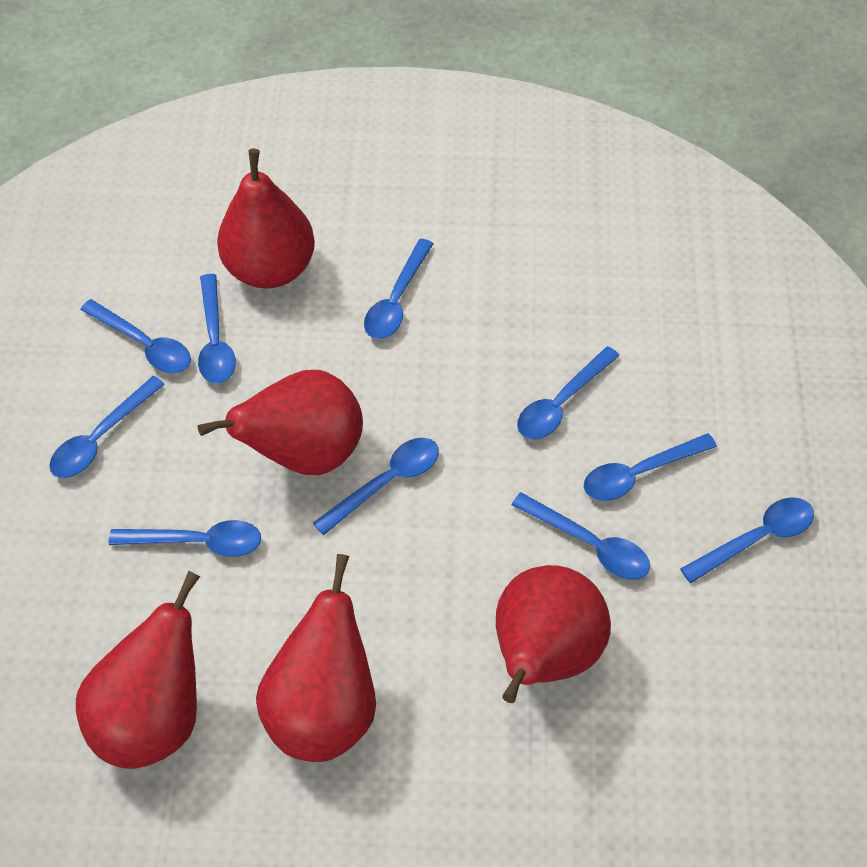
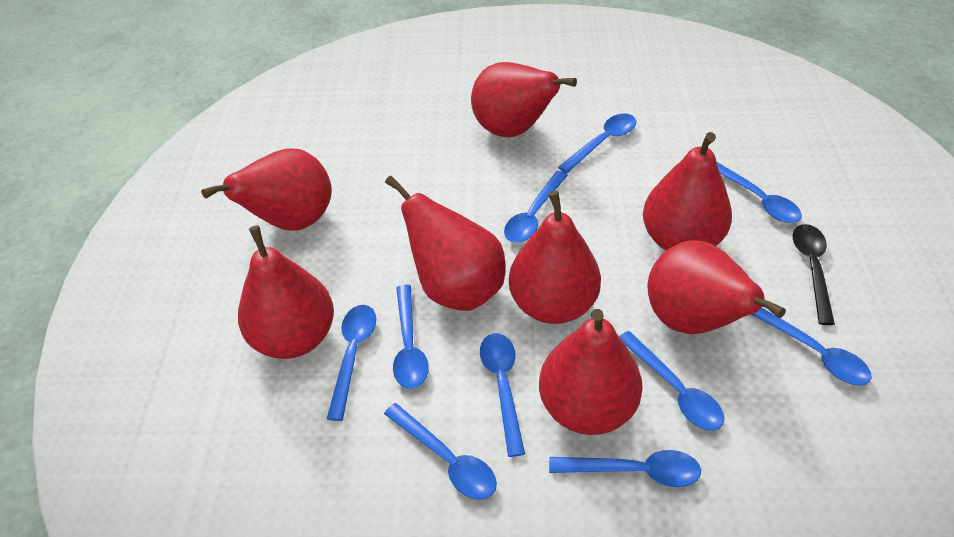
black spoon: 0 -> 1
red pear: 5 -> 8

